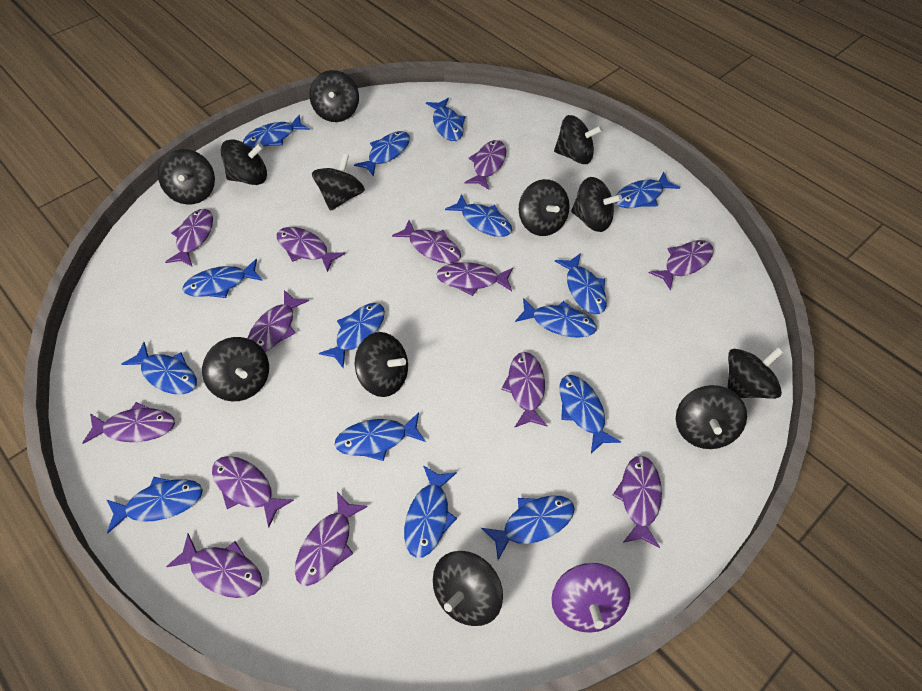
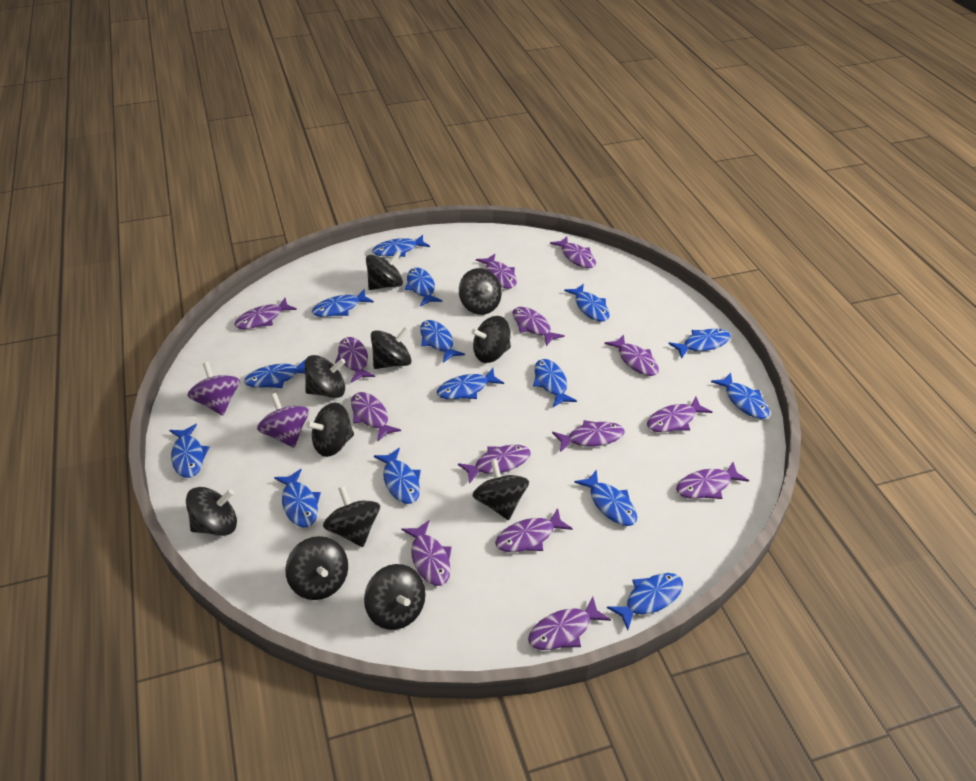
black spinning top: 12 -> 11
purple fish: 13 -> 14
purple spinning top: 1 -> 2

